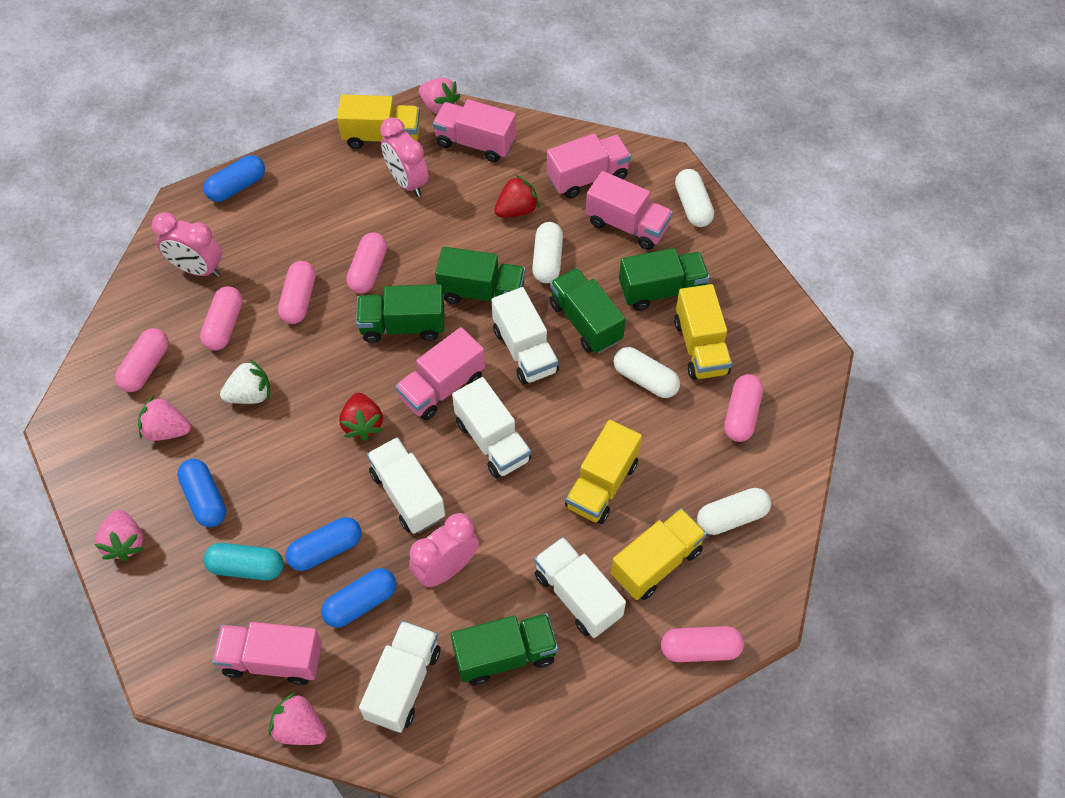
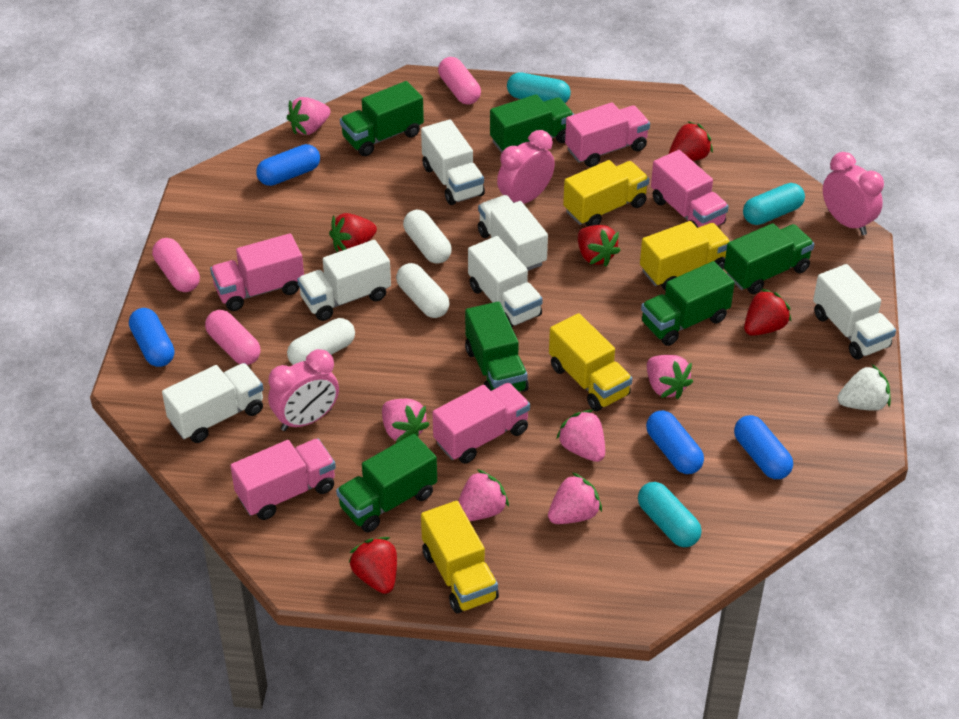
green truck: 5 -> 6
pink capsule: 6 -> 3
pink strawberry: 4 -> 6
red strawberry: 2 -> 5
turquoise capsule: 1 -> 3
white capsule: 4 -> 3
white truck: 5 -> 6

